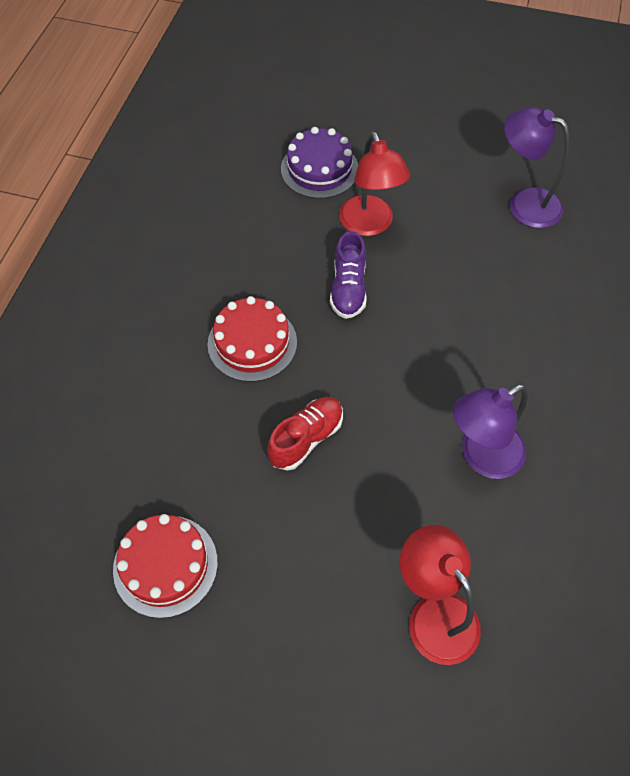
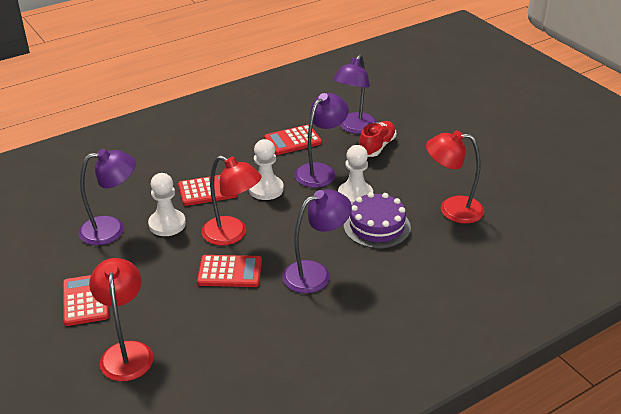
purple lamp: 2 -> 4
purple shoe: 1 -> 0
red cake: 2 -> 0
red calculator: 0 -> 4
red lamp: 2 -> 3
white pawn: 0 -> 3

